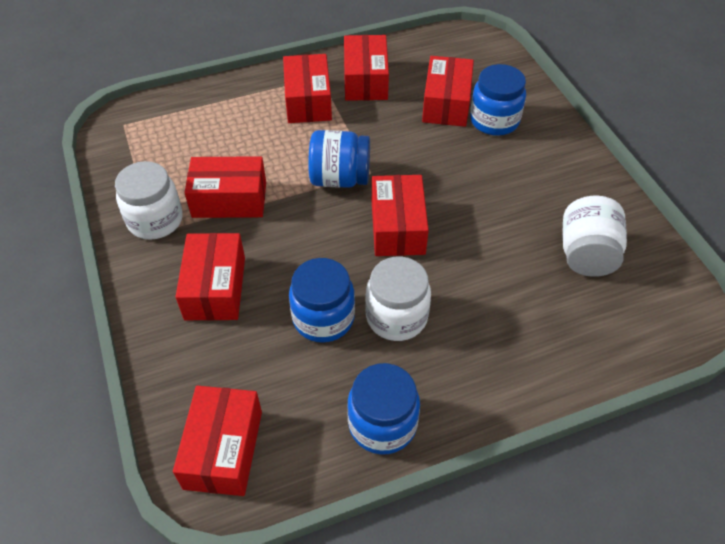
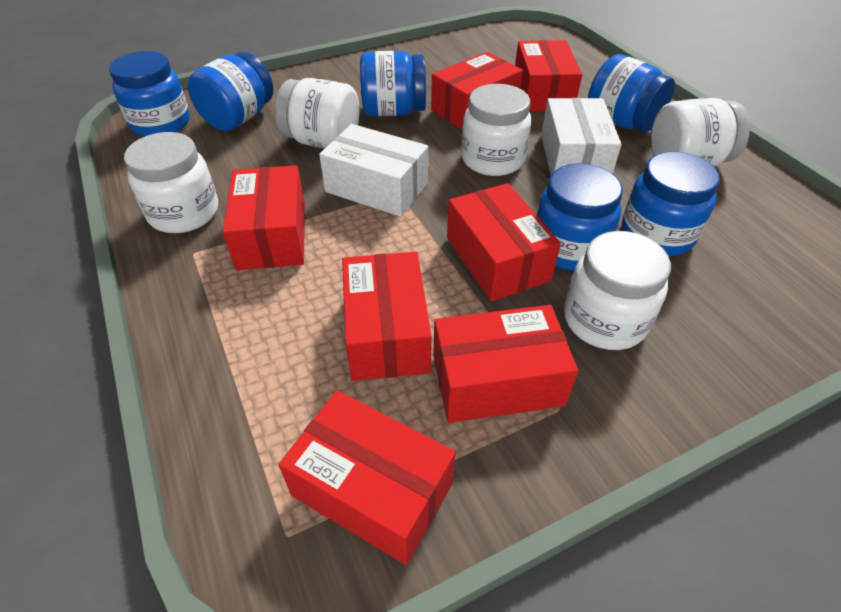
blue jar: 4 -> 6
white box: 0 -> 2
white jar: 3 -> 5

